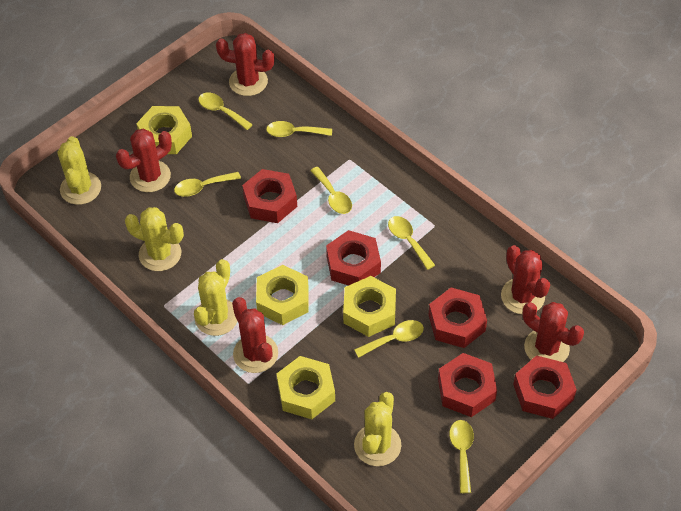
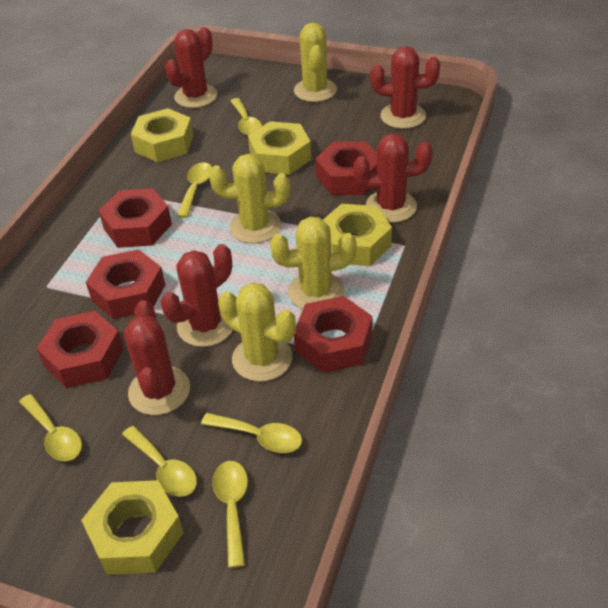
yellow spoon: 7 -> 6

